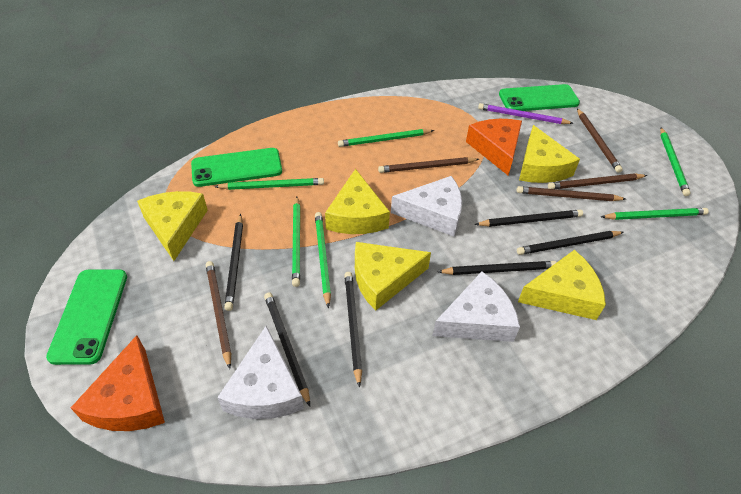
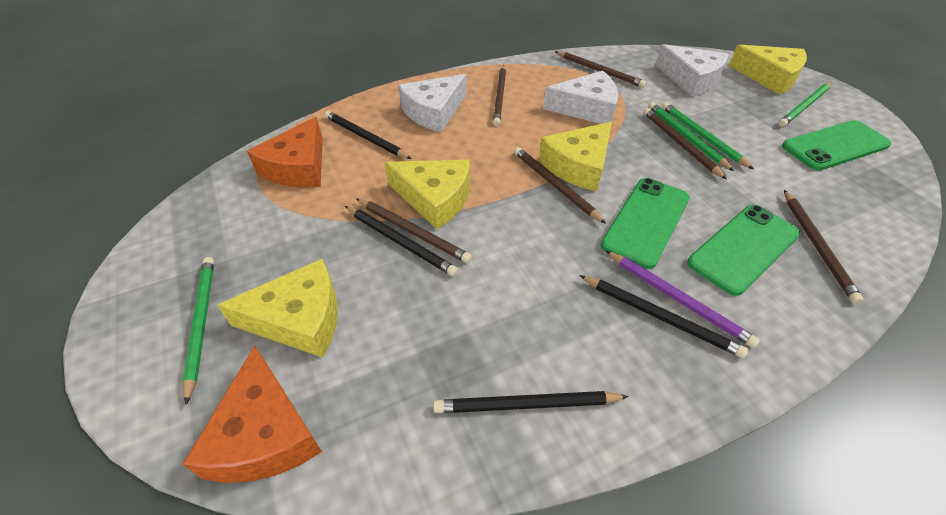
black pencil: 6 -> 4
brown pencil: 5 -> 6
green pencil: 6 -> 4
yellow cheese: 5 -> 4

